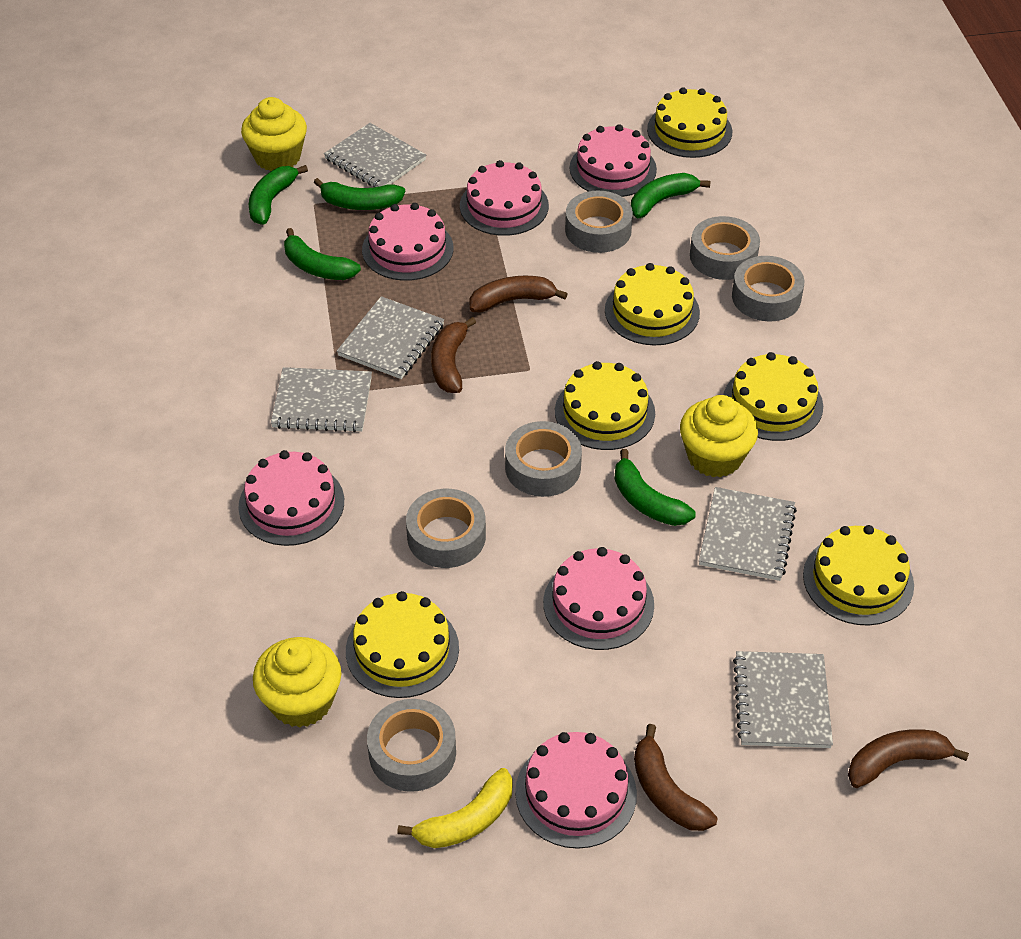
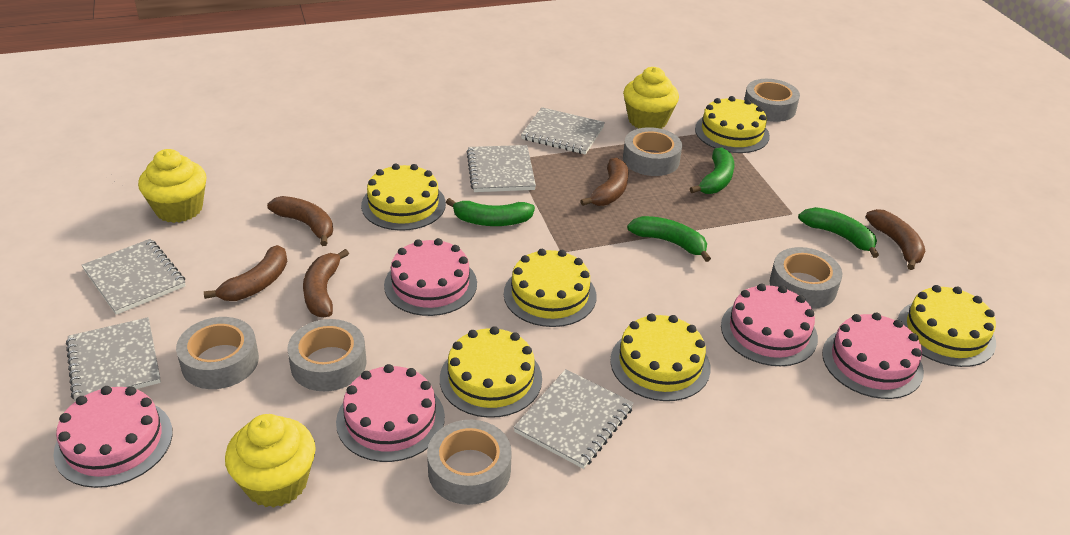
brown banana: 4 -> 5
green banana: 5 -> 4
pink cake: 6 -> 5
yellow banana: 1 -> 0

